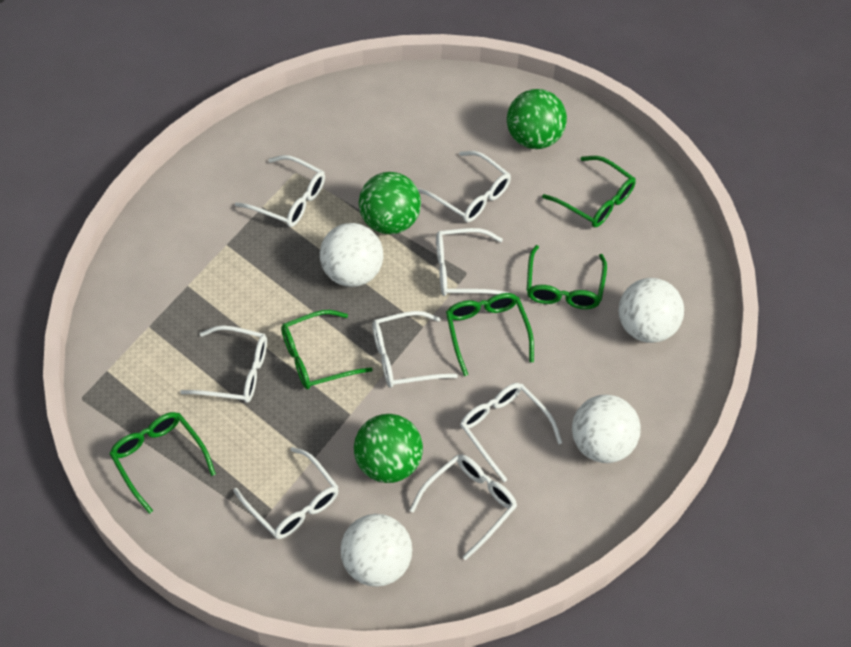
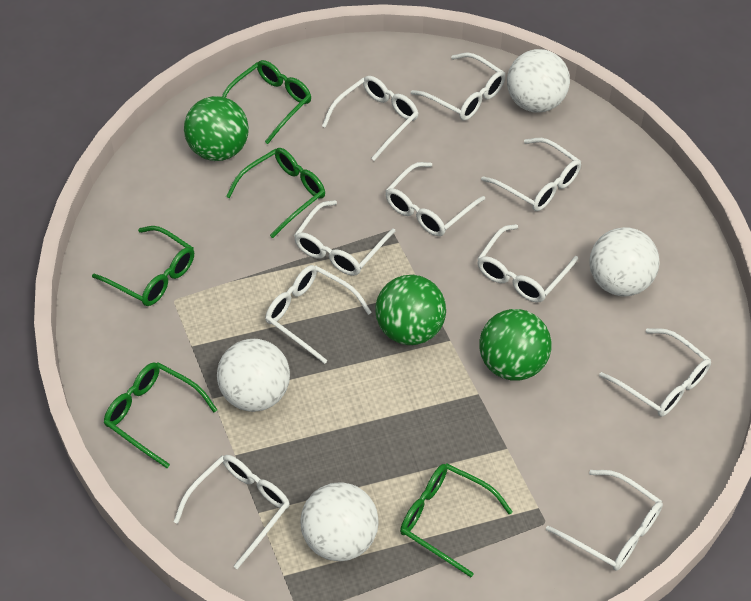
white glasses: 8 -> 10

